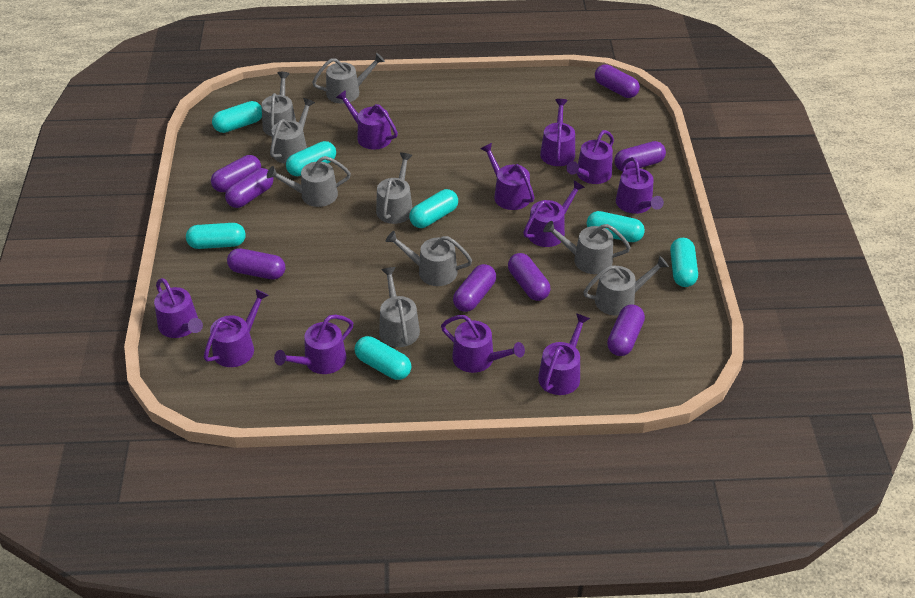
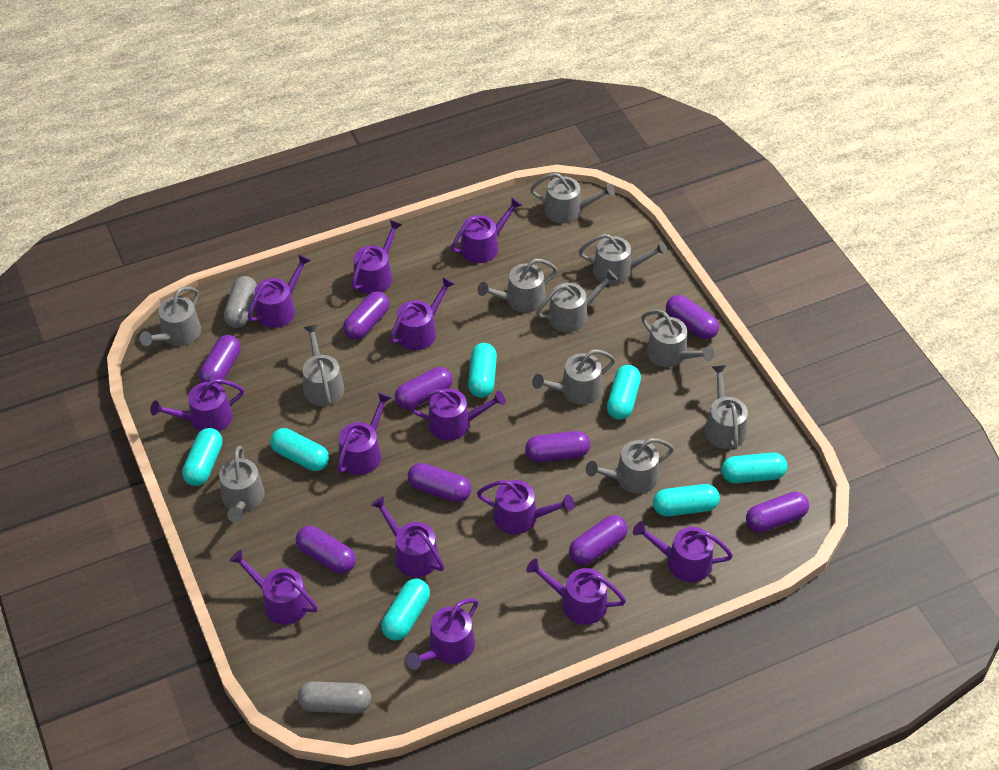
grey capsule: 0 -> 2
grey watering can: 9 -> 11
purple capsule: 8 -> 9
purple watering can: 11 -> 13

